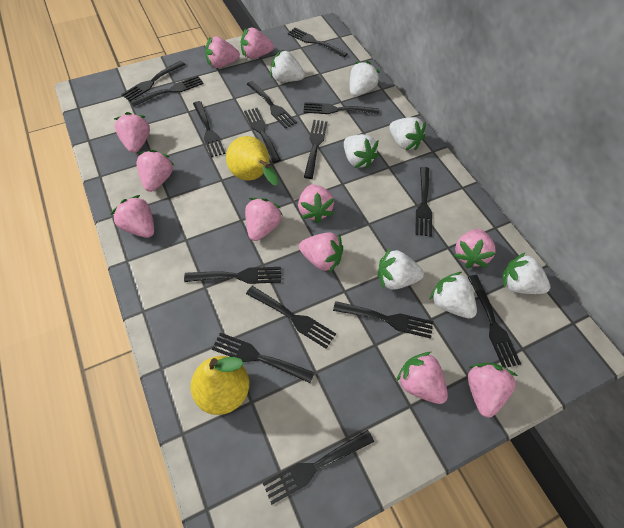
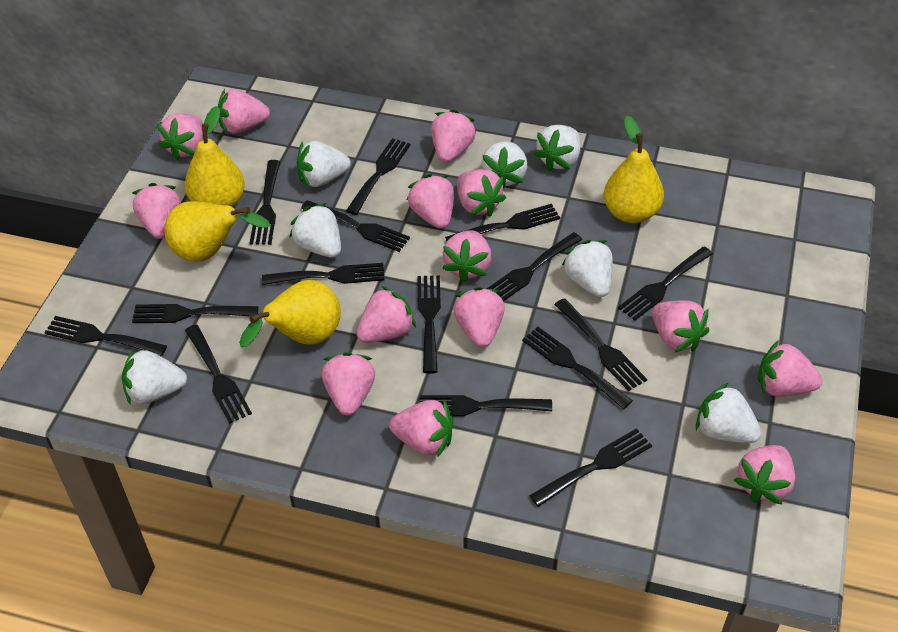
pink strawberry: 11 -> 14
yellow pear: 2 -> 4

